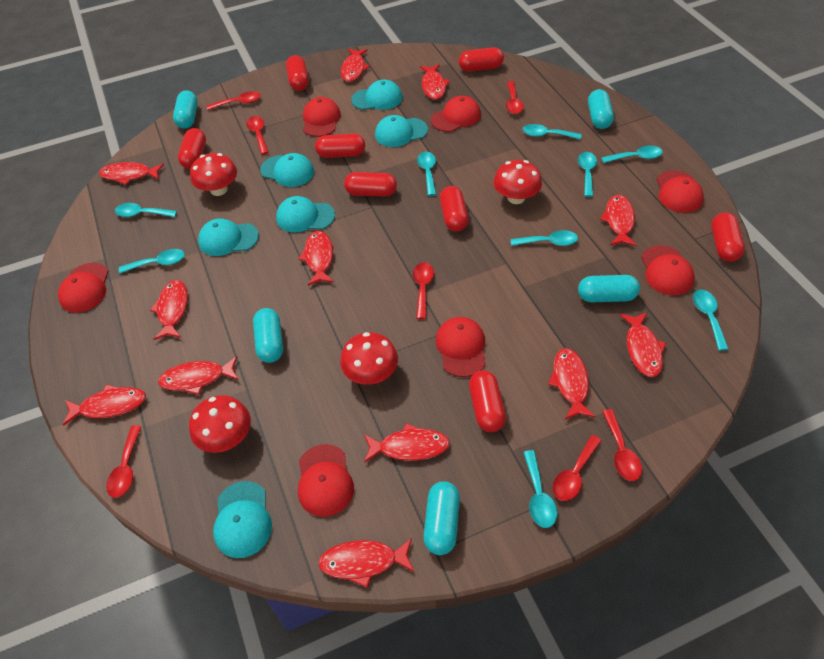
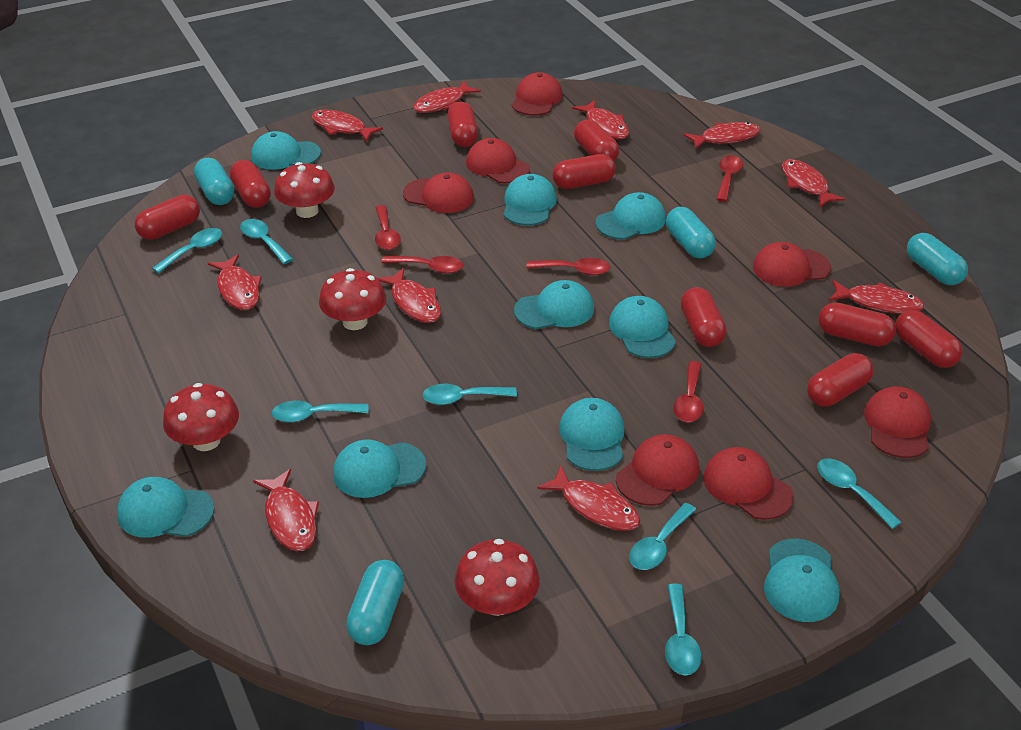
red capsule: 8 -> 9
red fish: 12 -> 10
red spoon: 7 -> 5
turquoise cap: 6 -> 9
turquoise capsule: 5 -> 4
turquoise spoon: 9 -> 7

